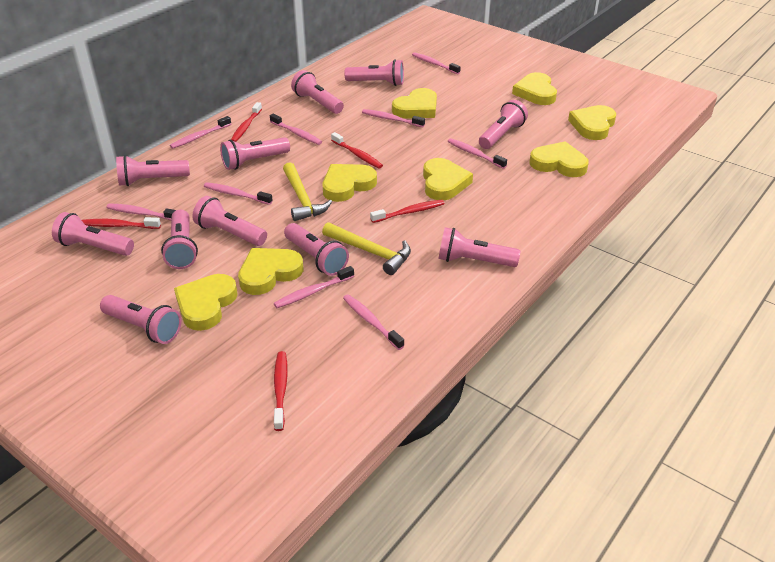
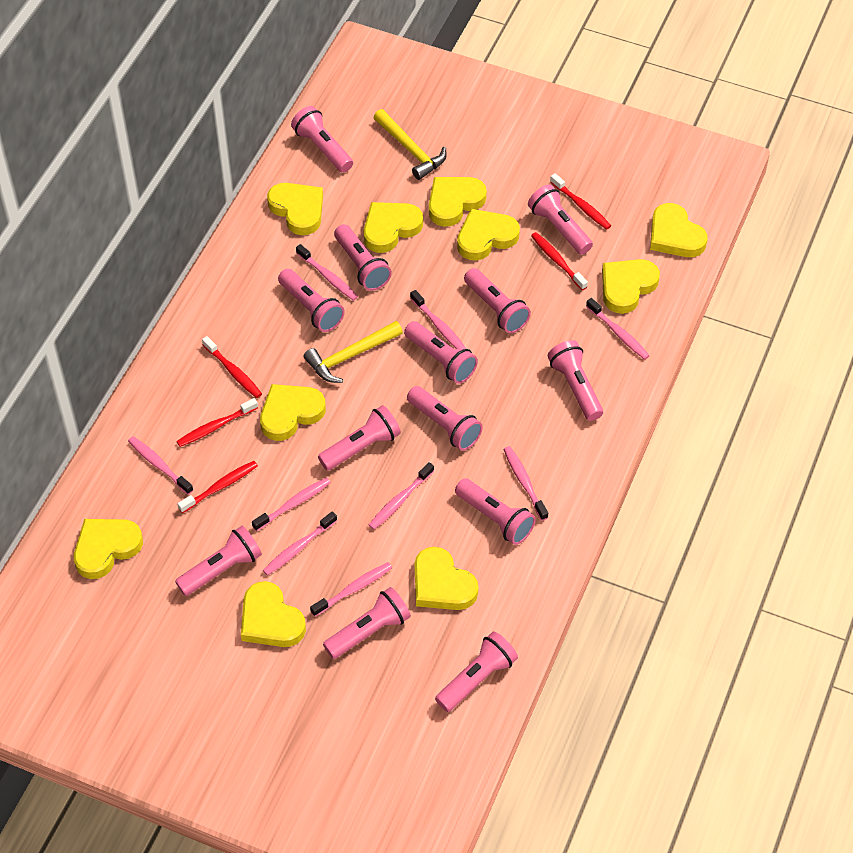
pink flashlight: 11 -> 13
yellow heart: 8 -> 10

